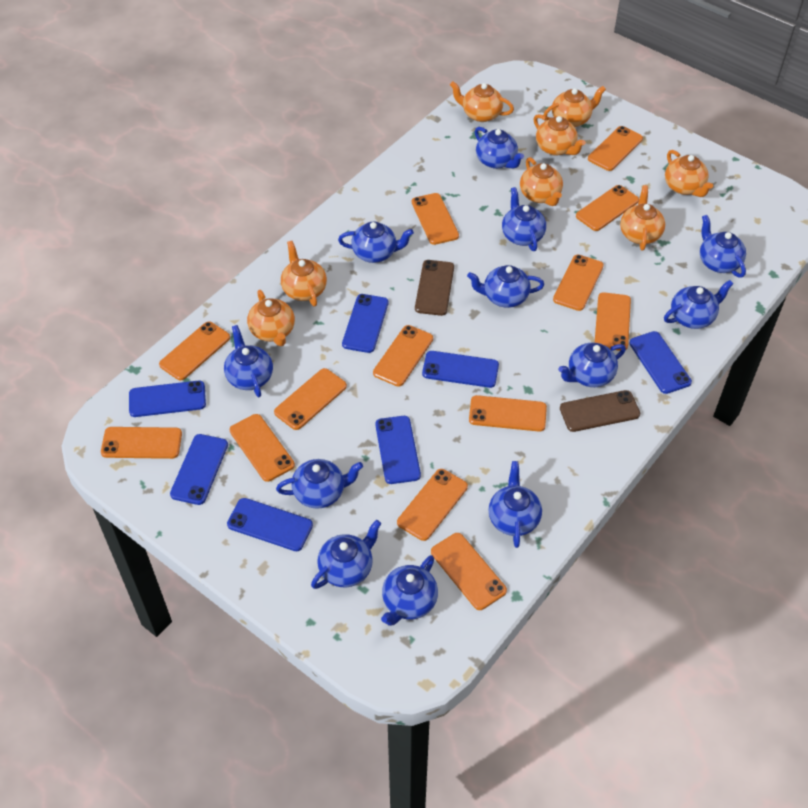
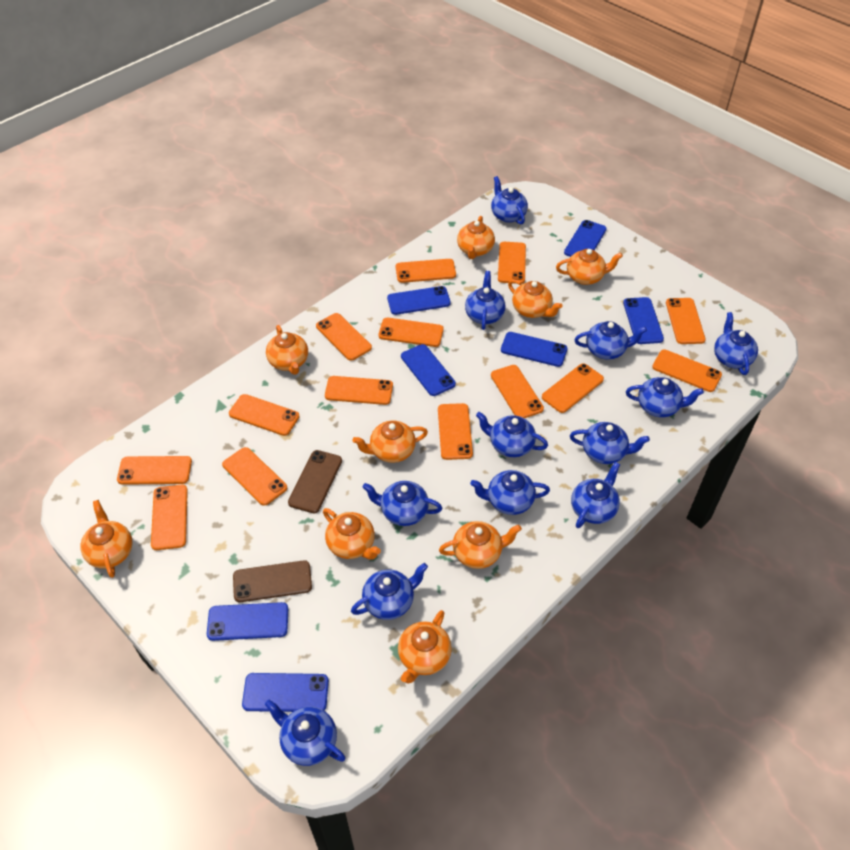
orange phone: 13 -> 14
orange teapot: 8 -> 9

